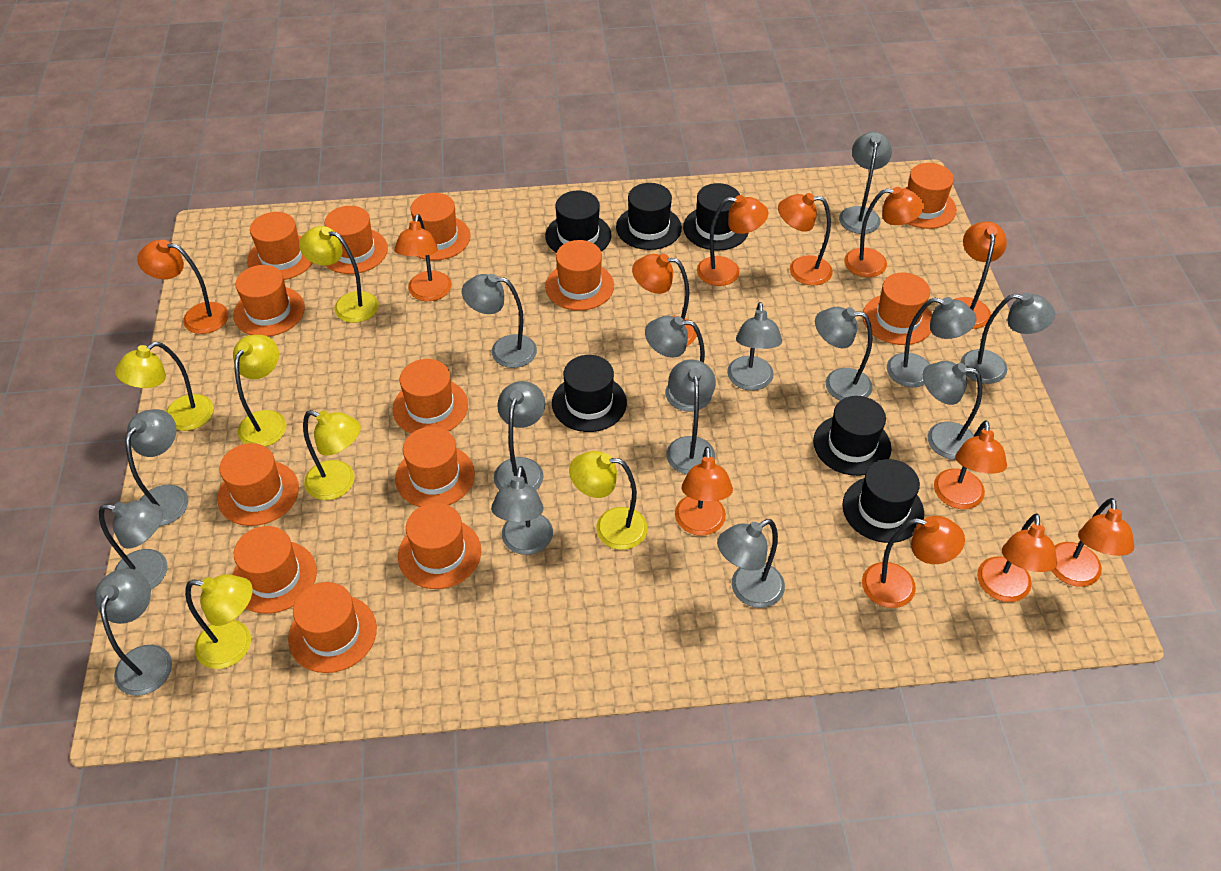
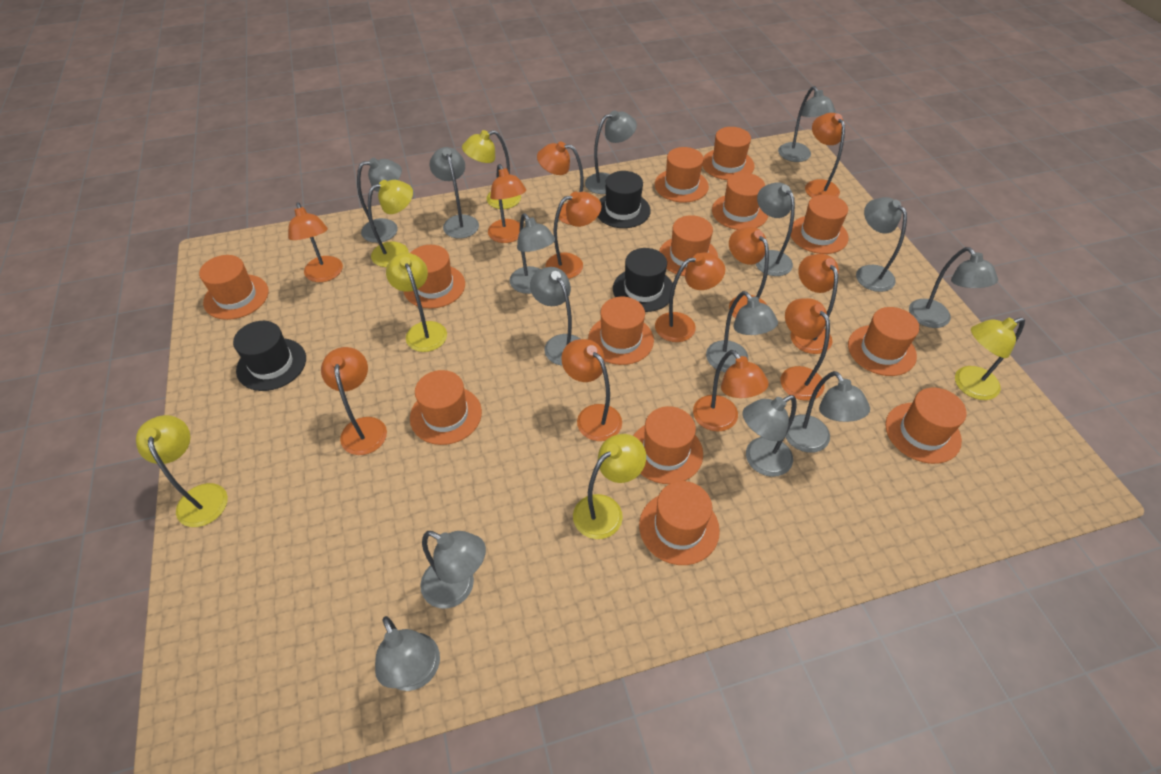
black hat: 6 -> 3
grey lamp: 15 -> 14

